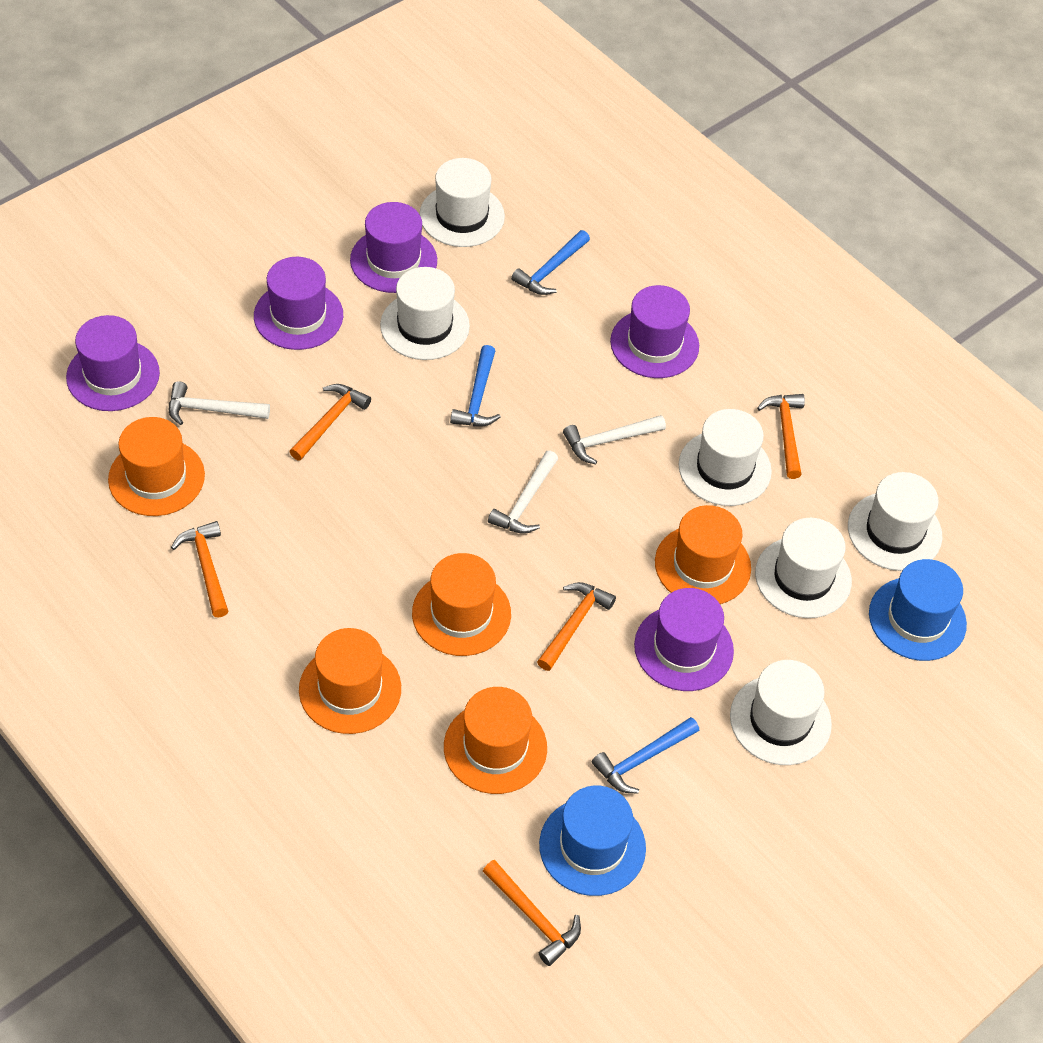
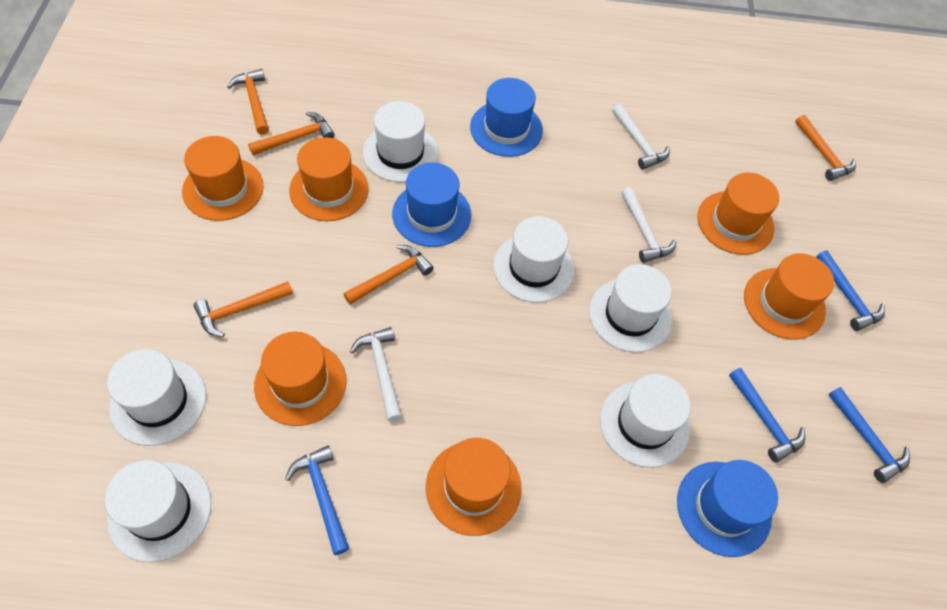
blue hammer: 3 -> 4
blue hat: 2 -> 3
orange hat: 5 -> 6
purple hat: 5 -> 0

